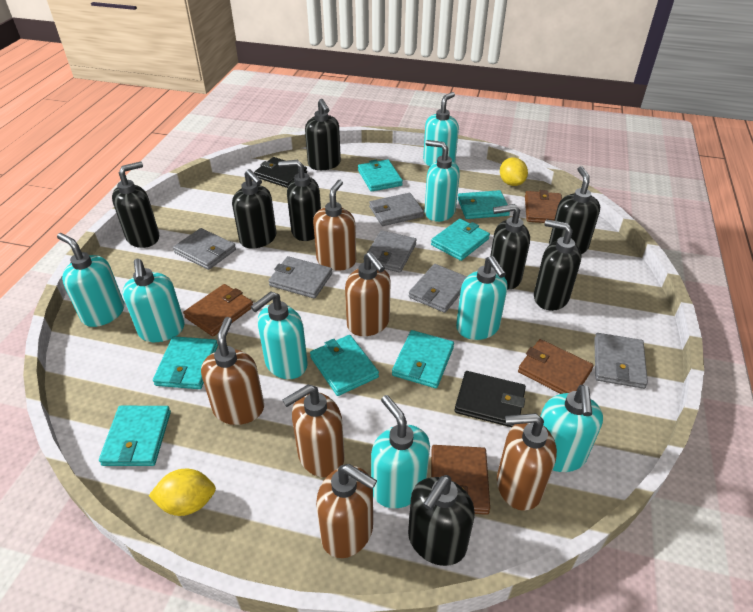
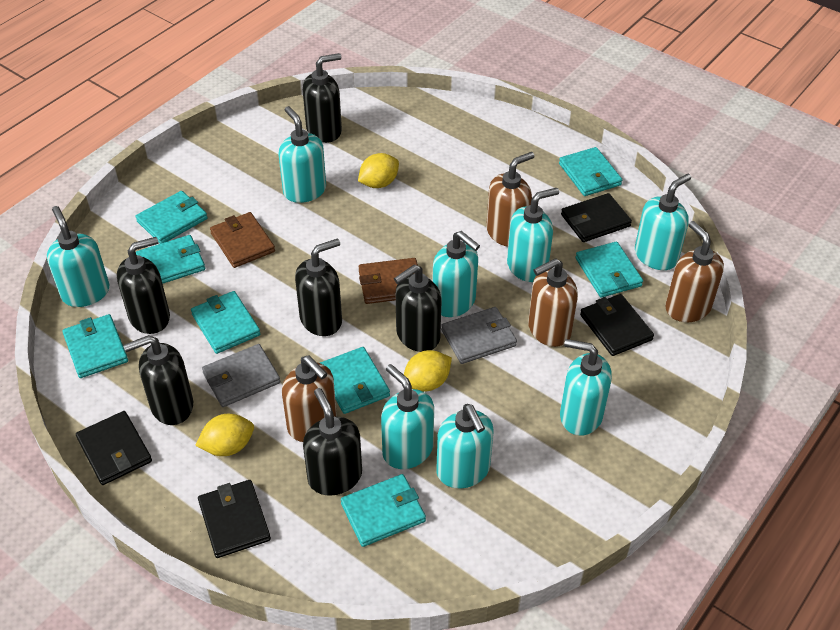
black soap dispenser: 8 -> 6
black wallet: 2 -> 4
brown soap dispenser: 6 -> 4
brown wallet: 4 -> 2
grey wallet: 6 -> 2
turquoise wallet: 7 -> 8
yellow lemon: 2 -> 3

